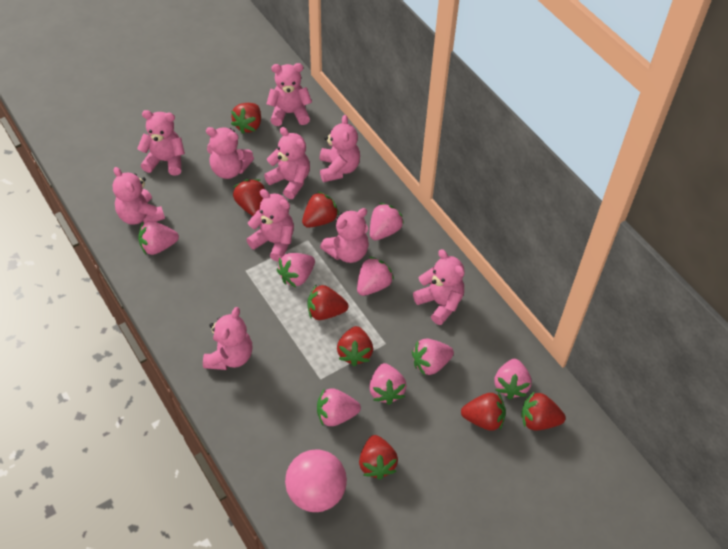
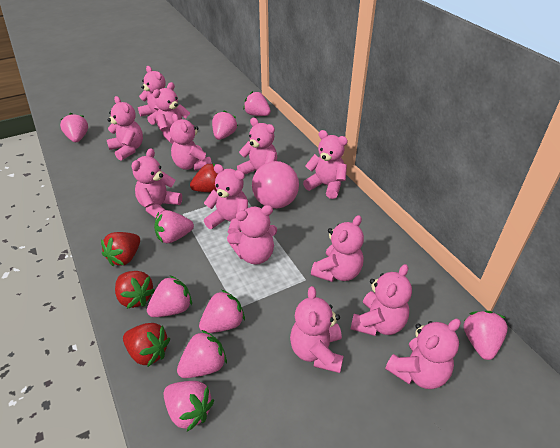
pink strawberry: 8 -> 9
pink teddy bear: 10 -> 13
red strawberry: 8 -> 4

